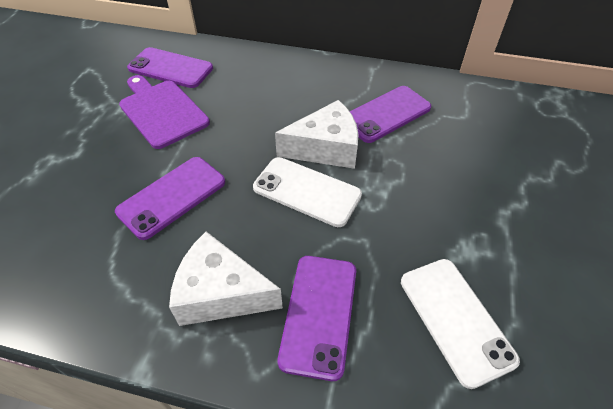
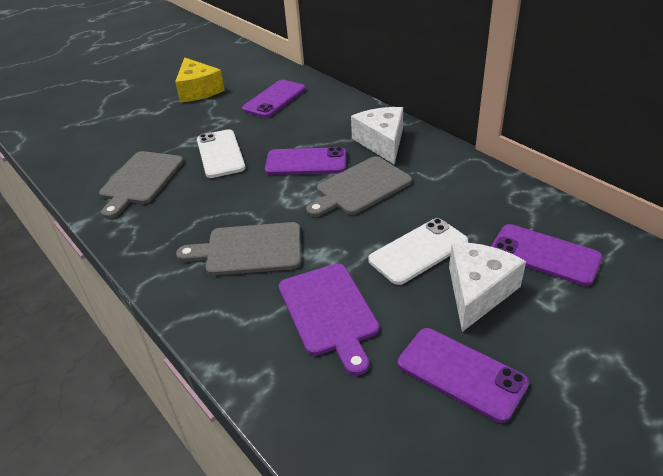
grey cutting board: 0 -> 3
yellow cheese: 0 -> 1

